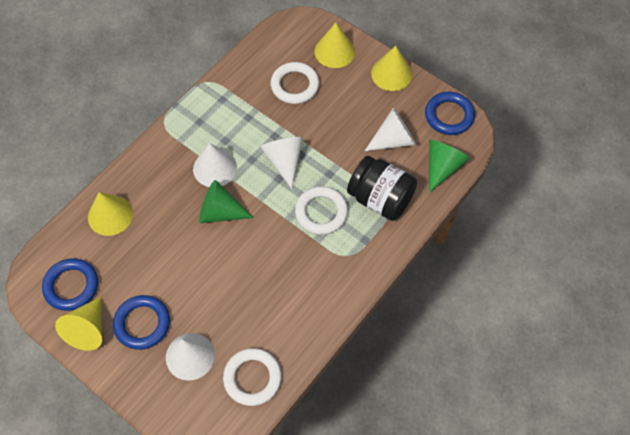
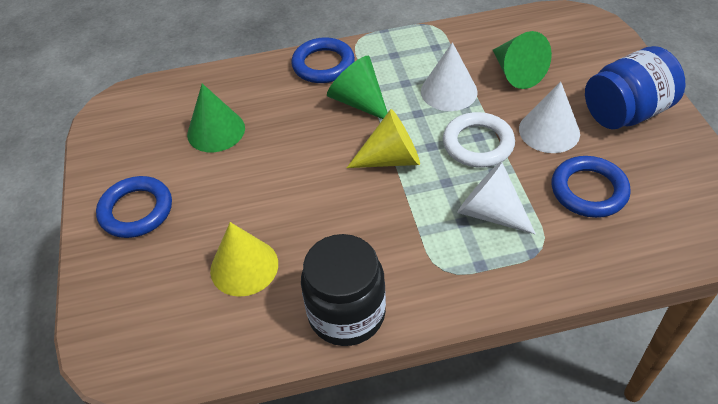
blue jar: 0 -> 1
green cone: 2 -> 3
white cone: 4 -> 3
white ring: 3 -> 1
yellow cone: 4 -> 2

